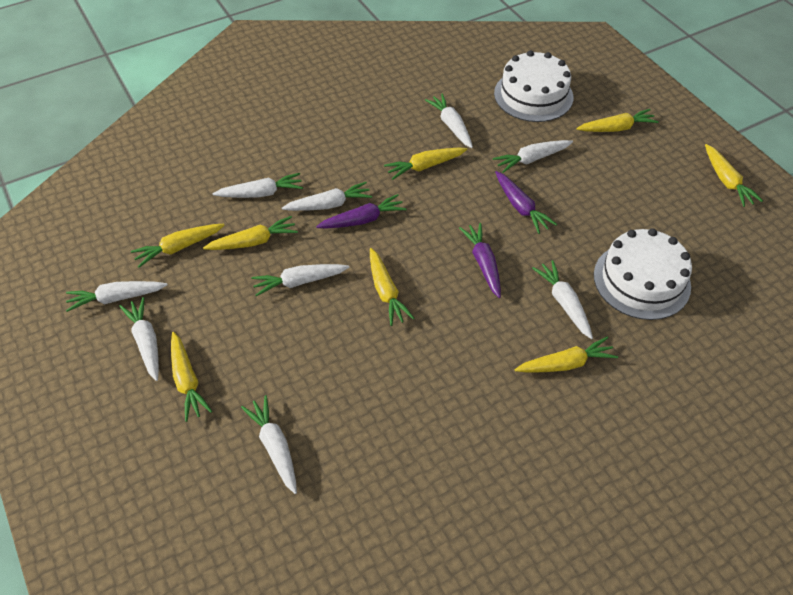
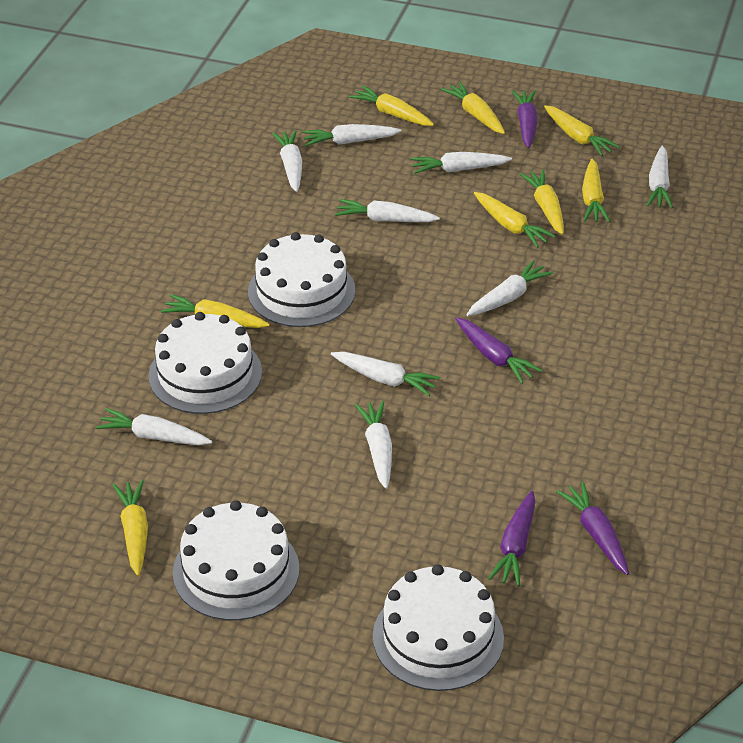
purple carrot: 3 -> 4
white cake: 2 -> 4

